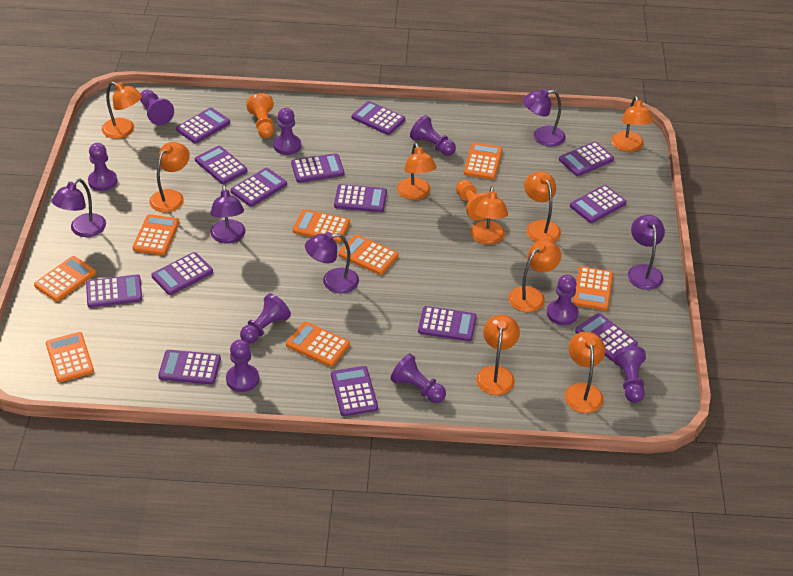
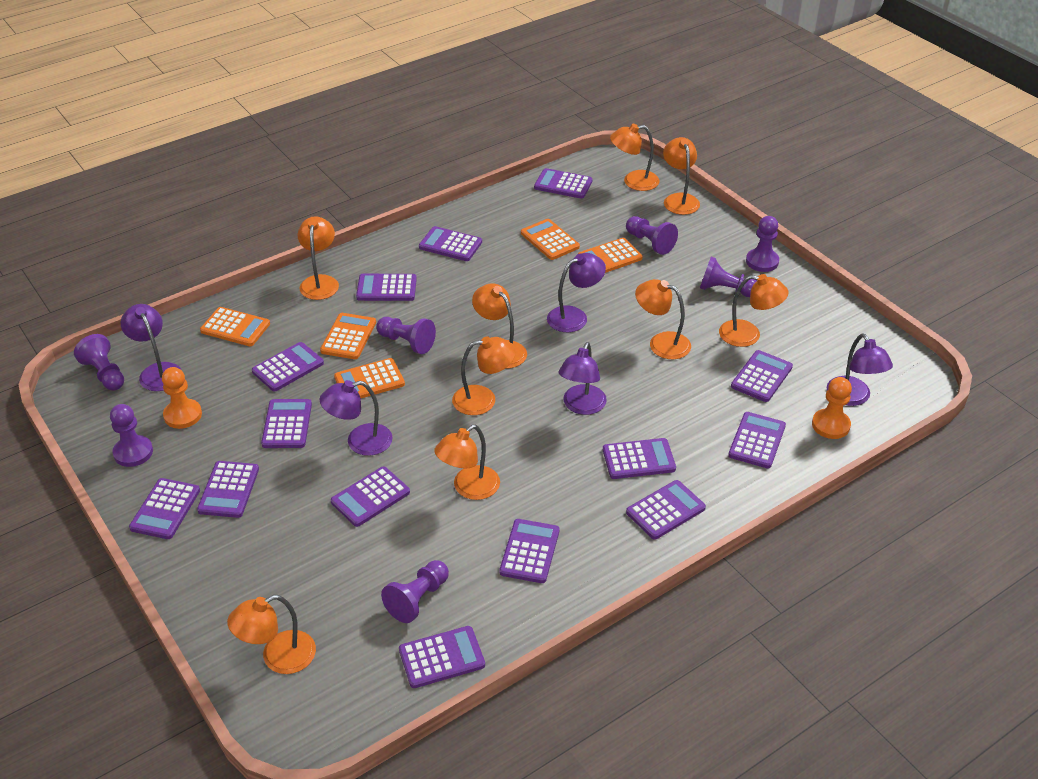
orange calculator: 8 -> 5
purple pawn: 9 -> 7

